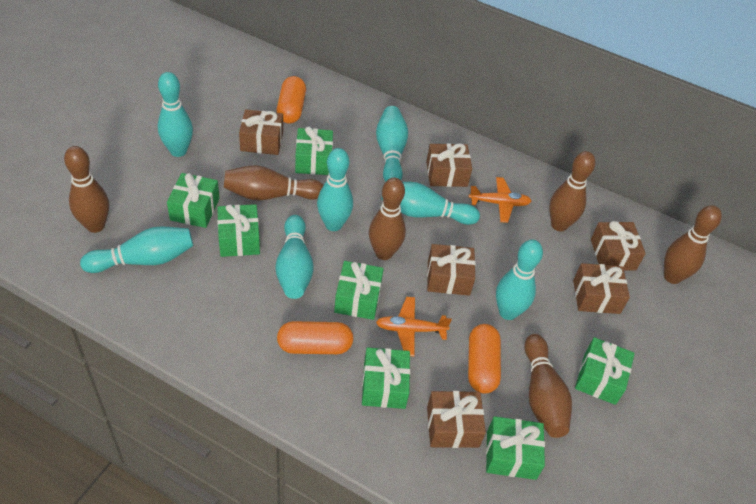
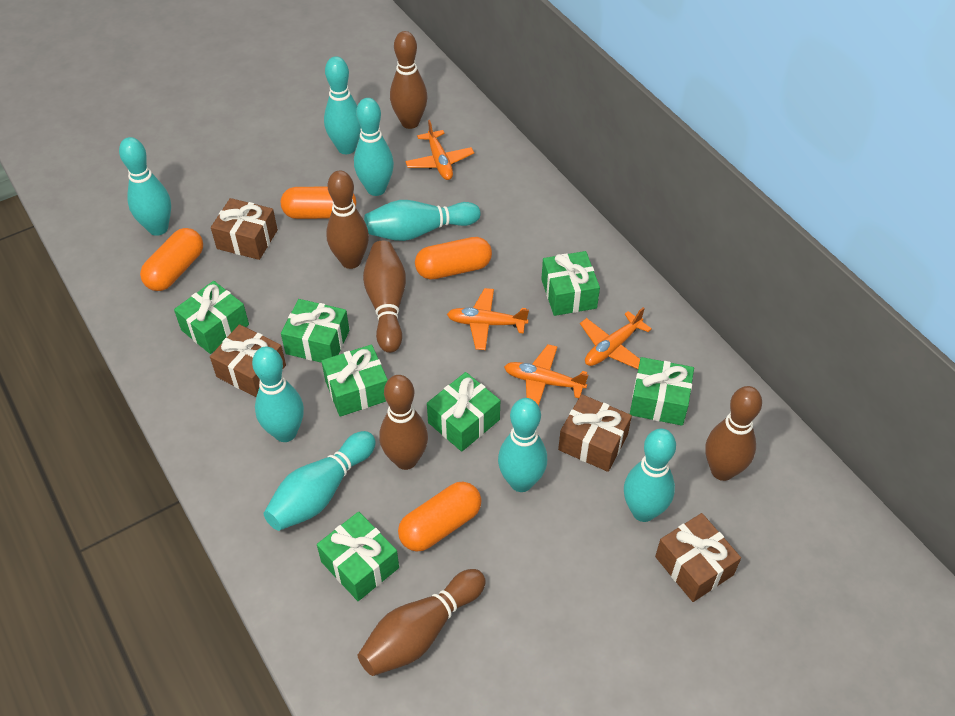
brown gift: 6 -> 4
orange capsule: 3 -> 4
orange plane: 2 -> 4
turquoise bowling pin: 7 -> 8

